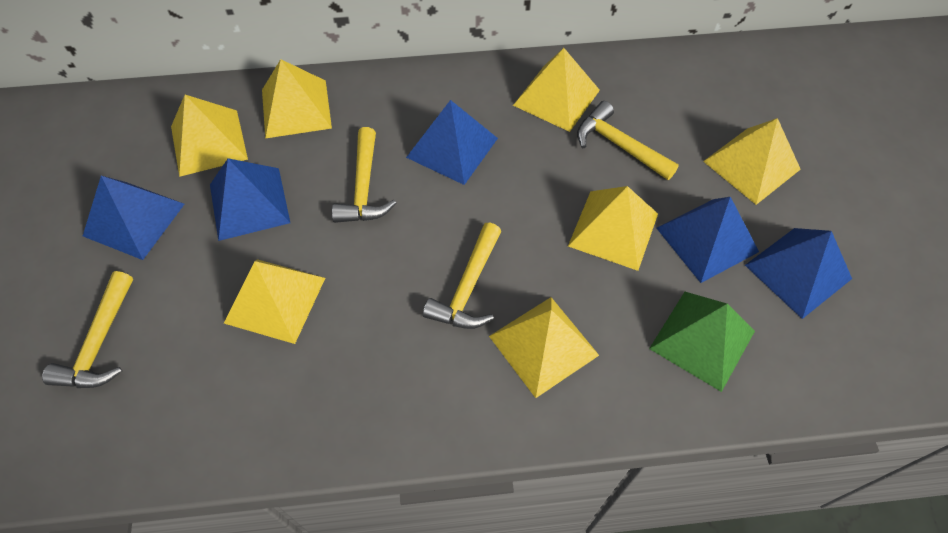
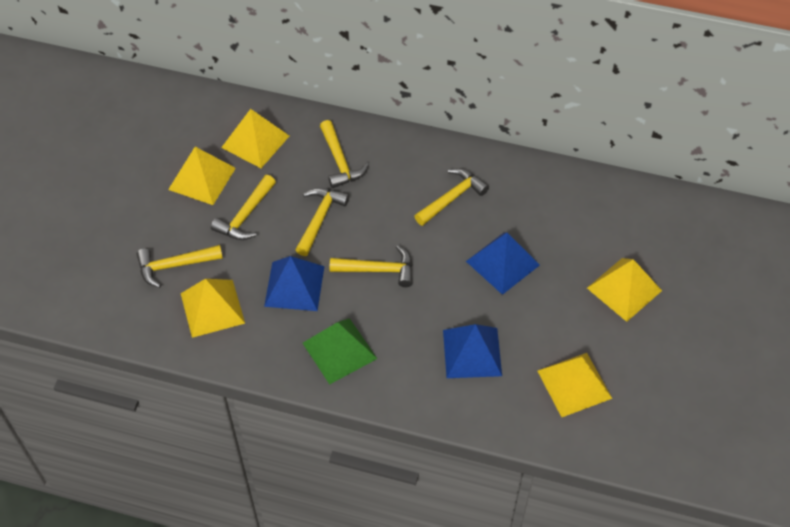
blue pyramid: 5 -> 3
yellow hammer: 4 -> 6
yellow pyramid: 7 -> 5

